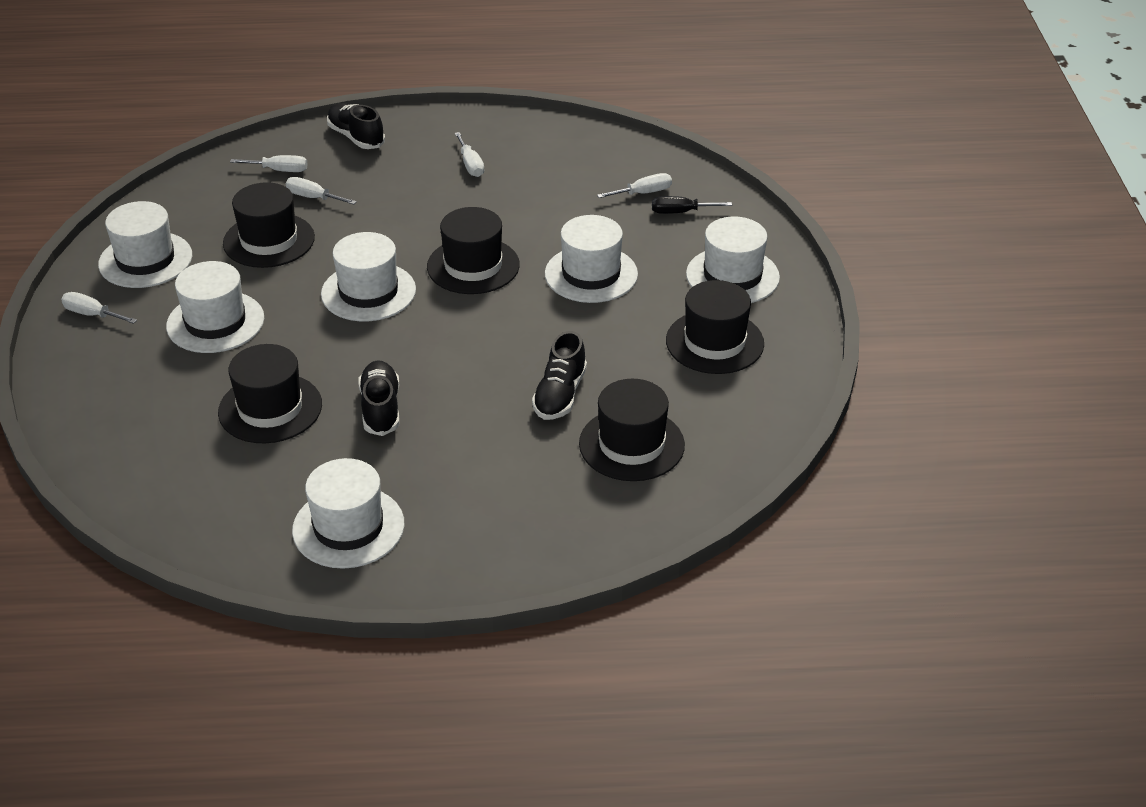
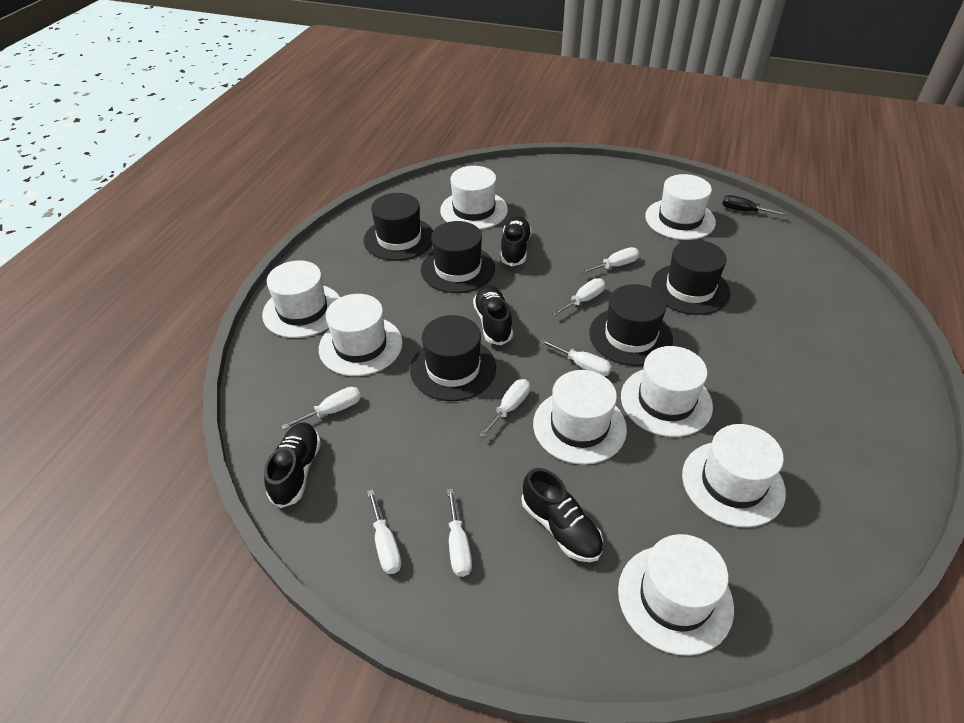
black shoe: 3 -> 4
white hat: 6 -> 8
white screwdriver: 5 -> 7

